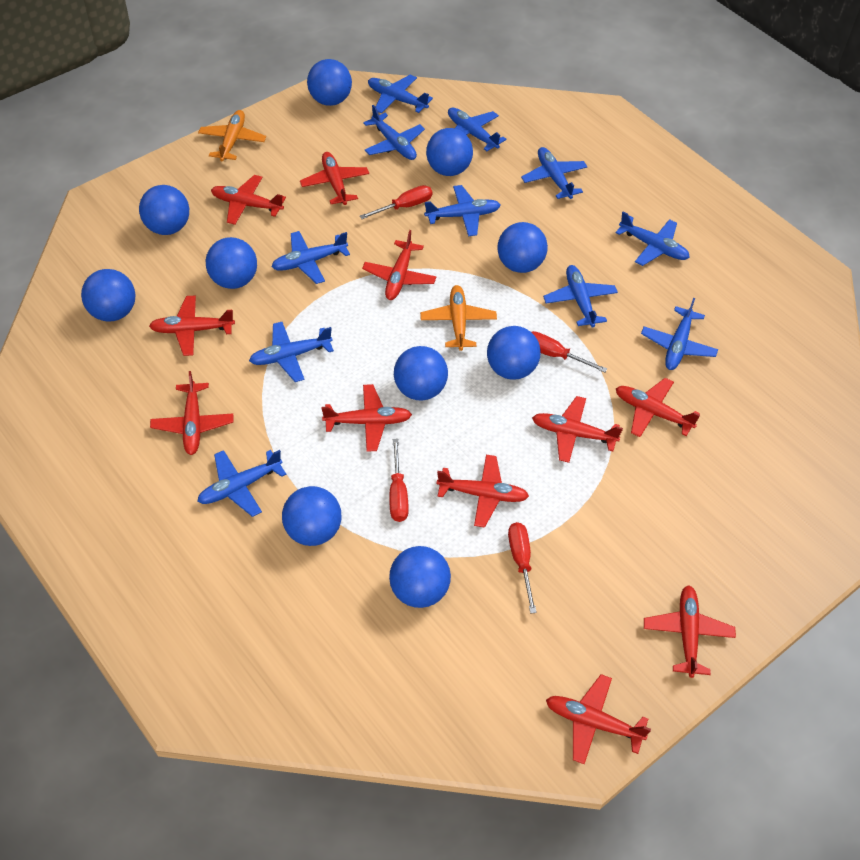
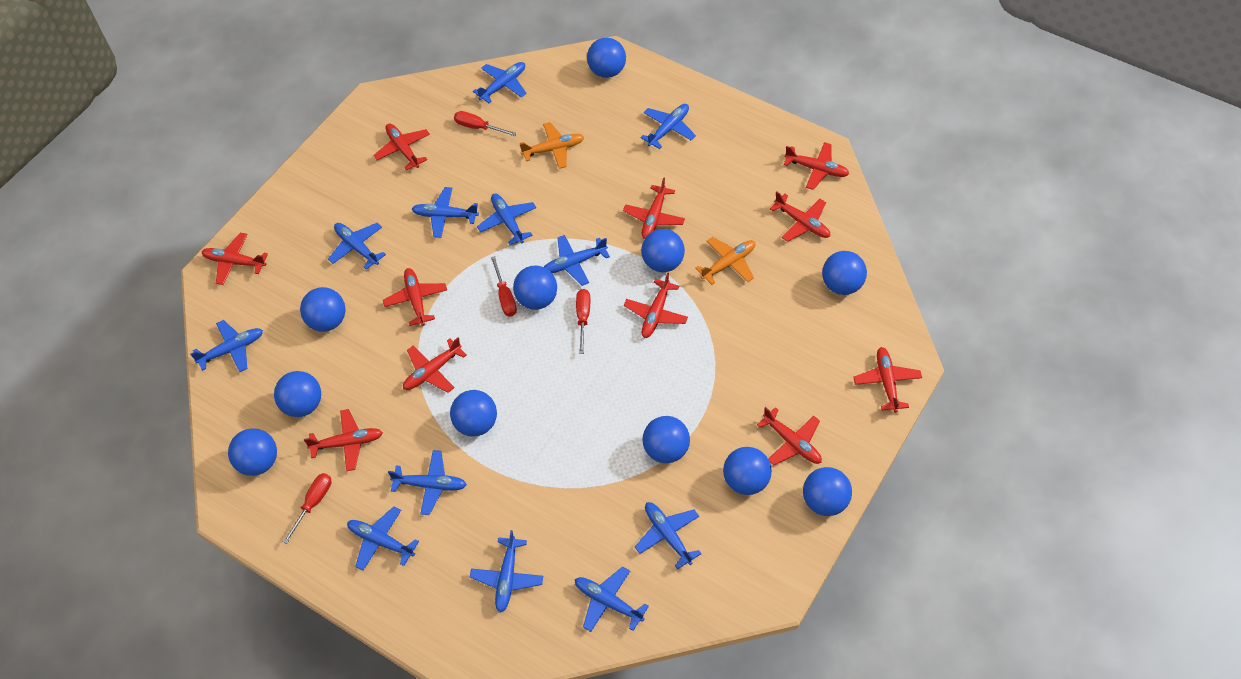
blue ball: 10 -> 11
blue plane: 11 -> 12

